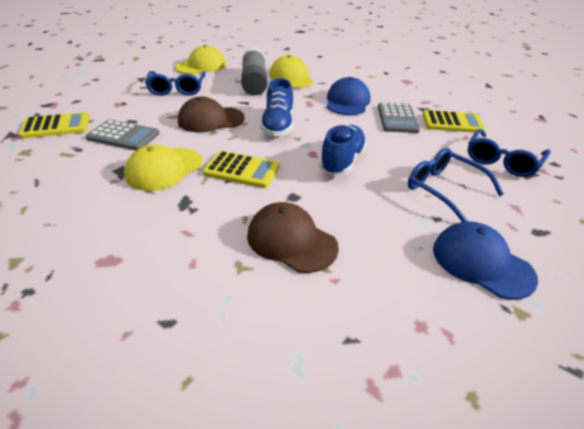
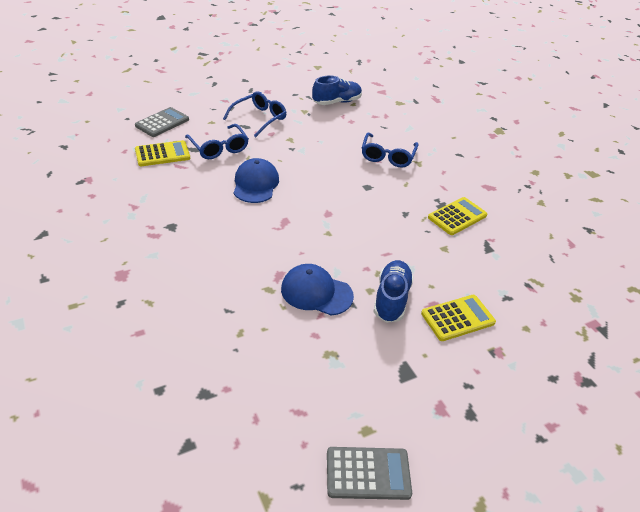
brown cap: 2 -> 0
grey glue stick: 1 -> 0
yellow cap: 3 -> 0

